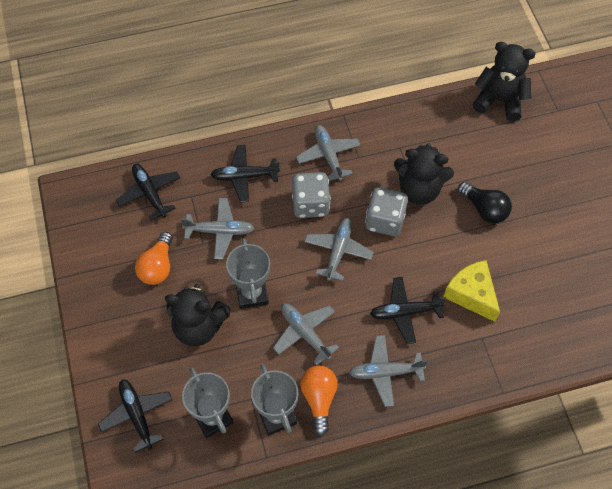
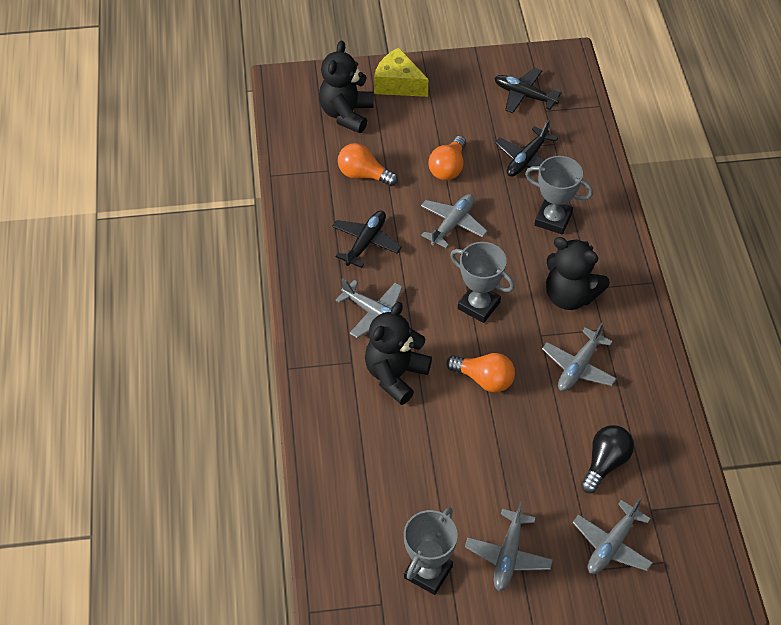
black plane: 4 -> 3
grey dice: 2 -> 0
orange light bulb: 2 -> 3

